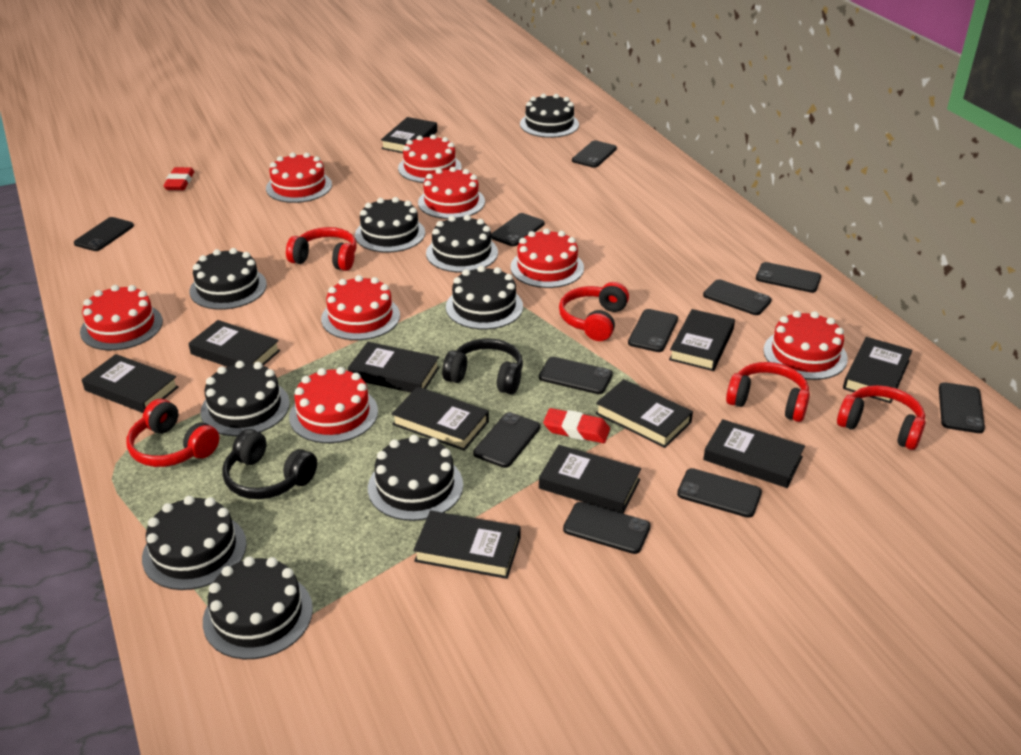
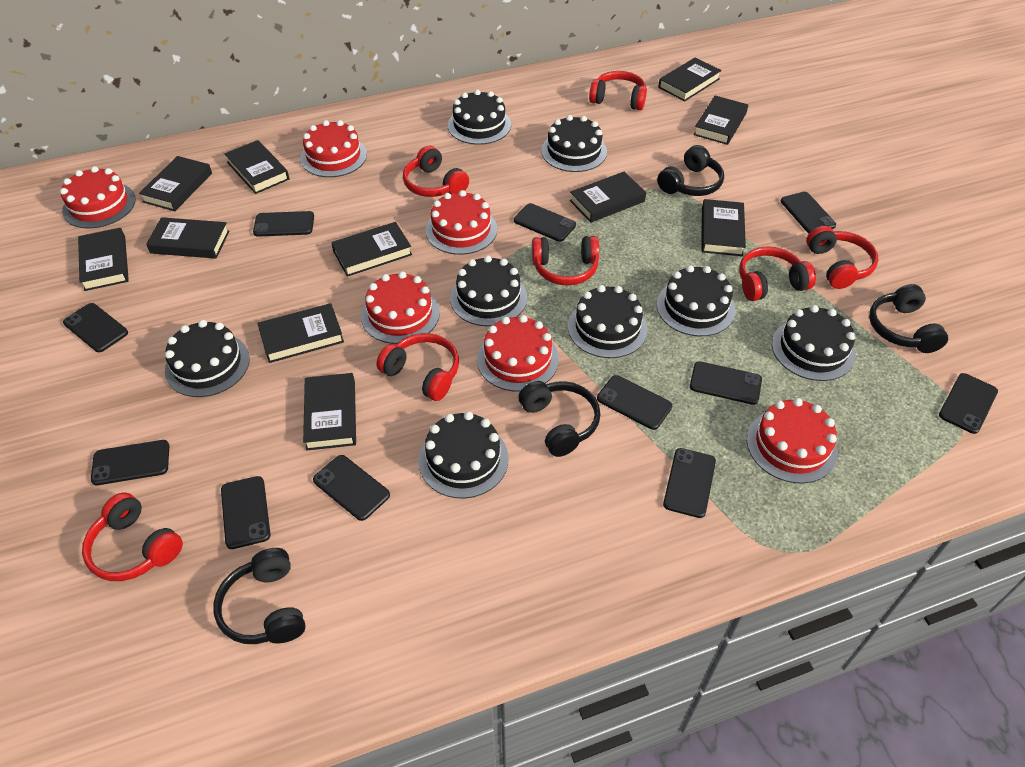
black cake: 9 -> 8
black headphones: 2 -> 4
red cake: 8 -> 6
red eraser: 2 -> 0
red headphones: 5 -> 7

